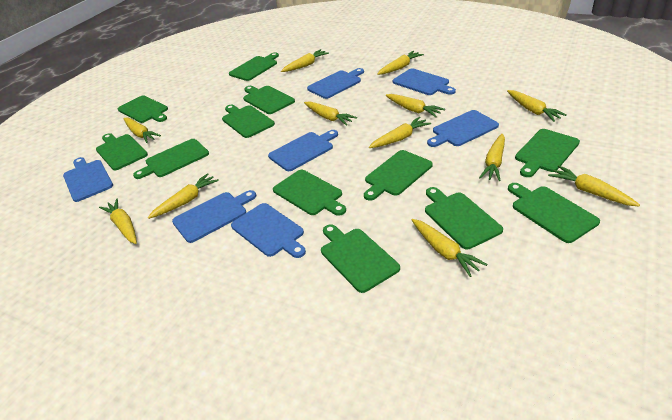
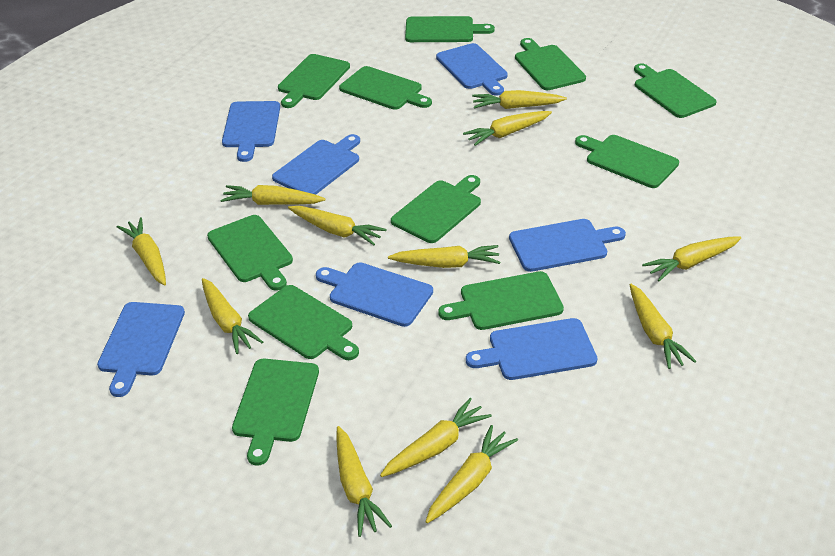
green cutting board: 12 -> 11

